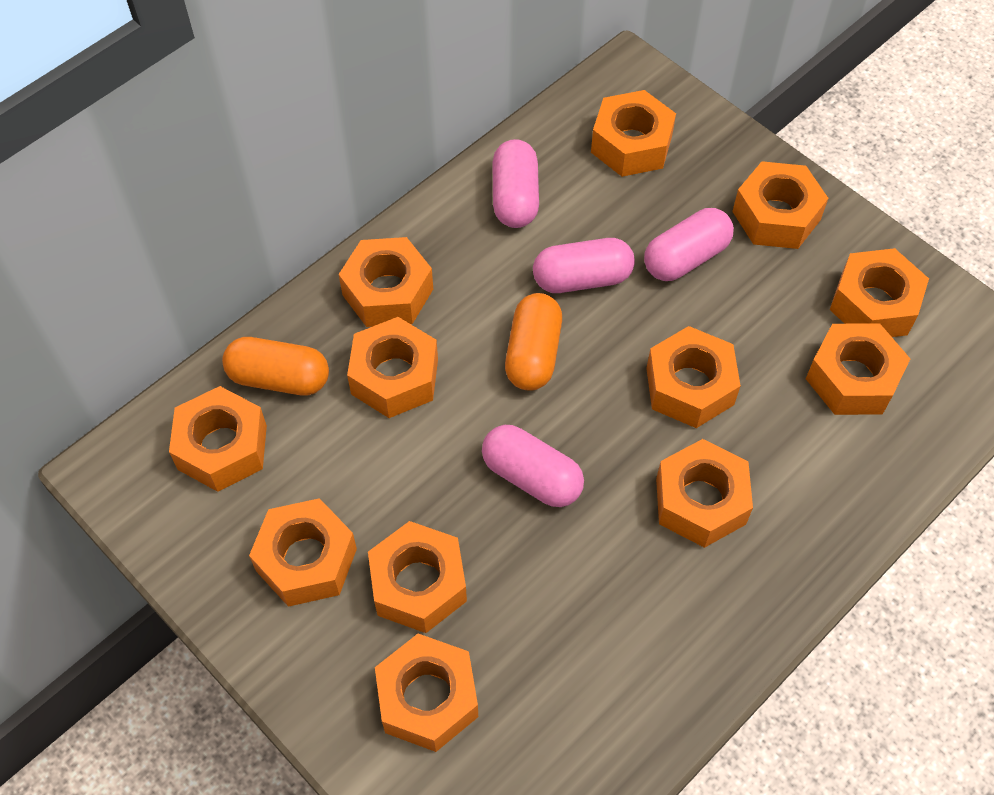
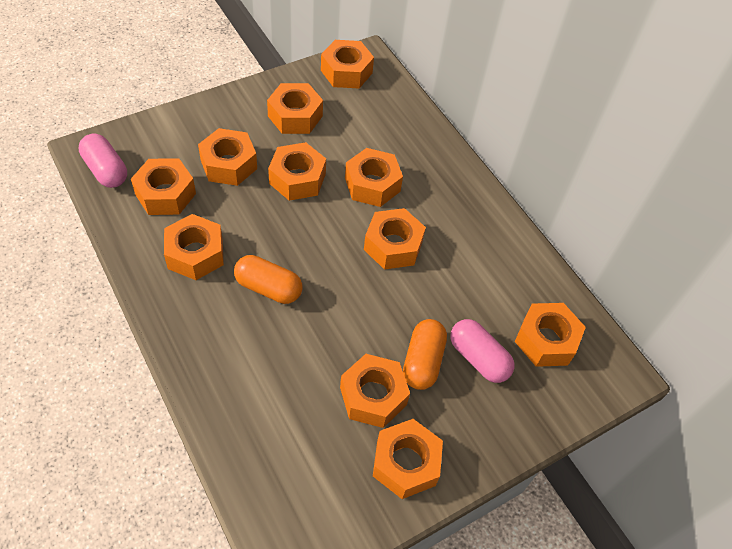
orange nut: 12 -> 11
pink capsule: 4 -> 2

